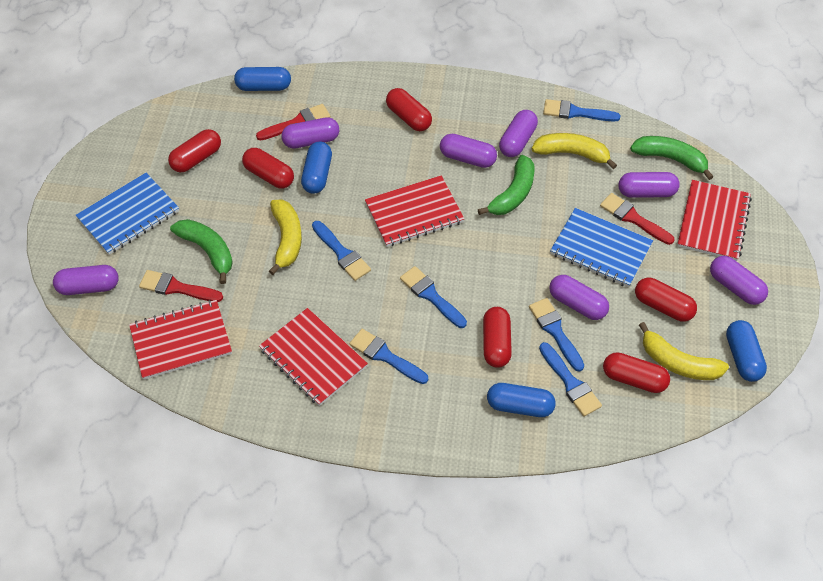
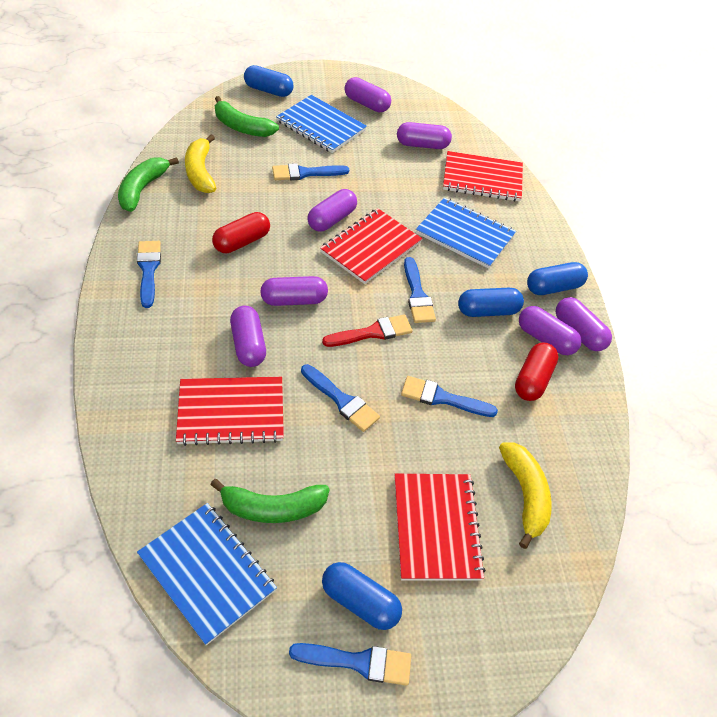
blue notebook: 2 -> 3
red brush: 3 -> 1
red capsule: 6 -> 2
yellow banana: 3 -> 2

